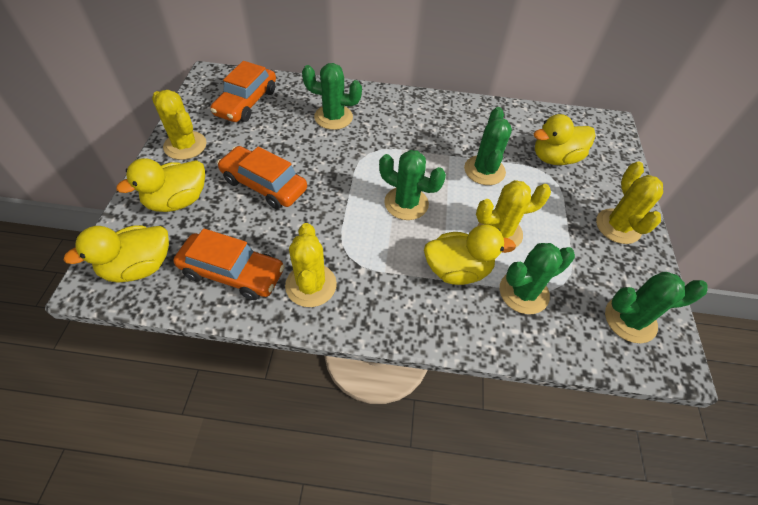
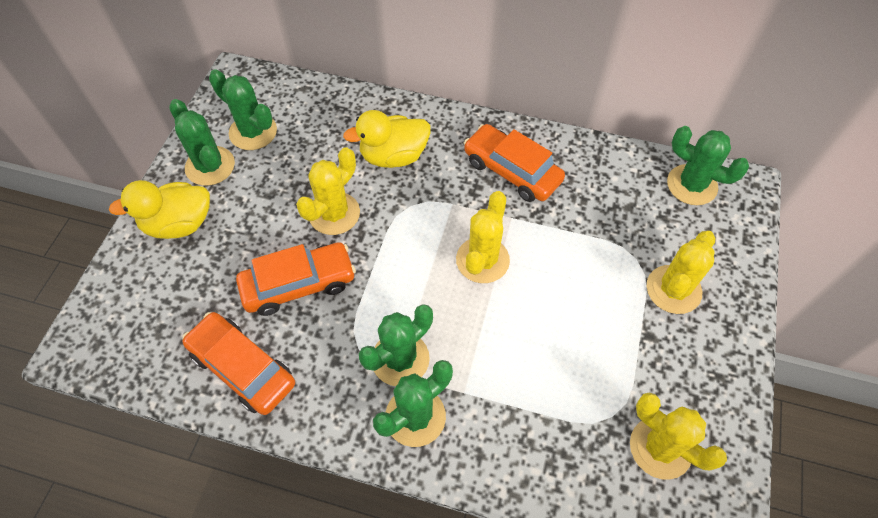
yellow duck: 4 -> 2

